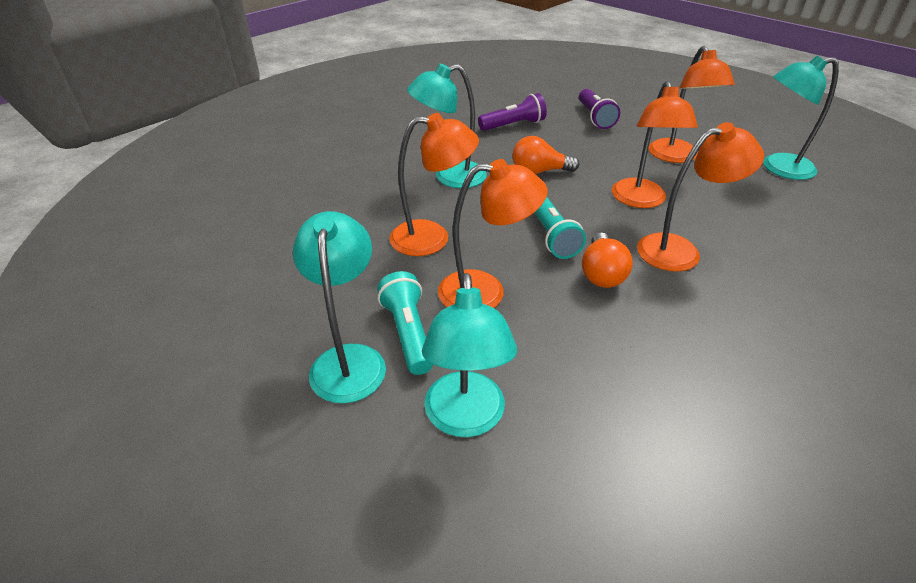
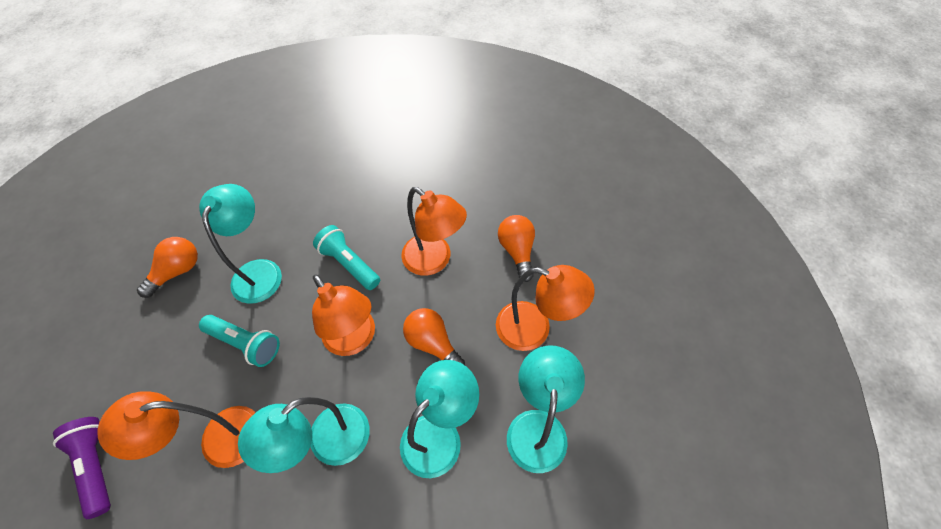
orange lamp: 5 -> 4
orange light bulb: 2 -> 3
purple flashlight: 2 -> 1

